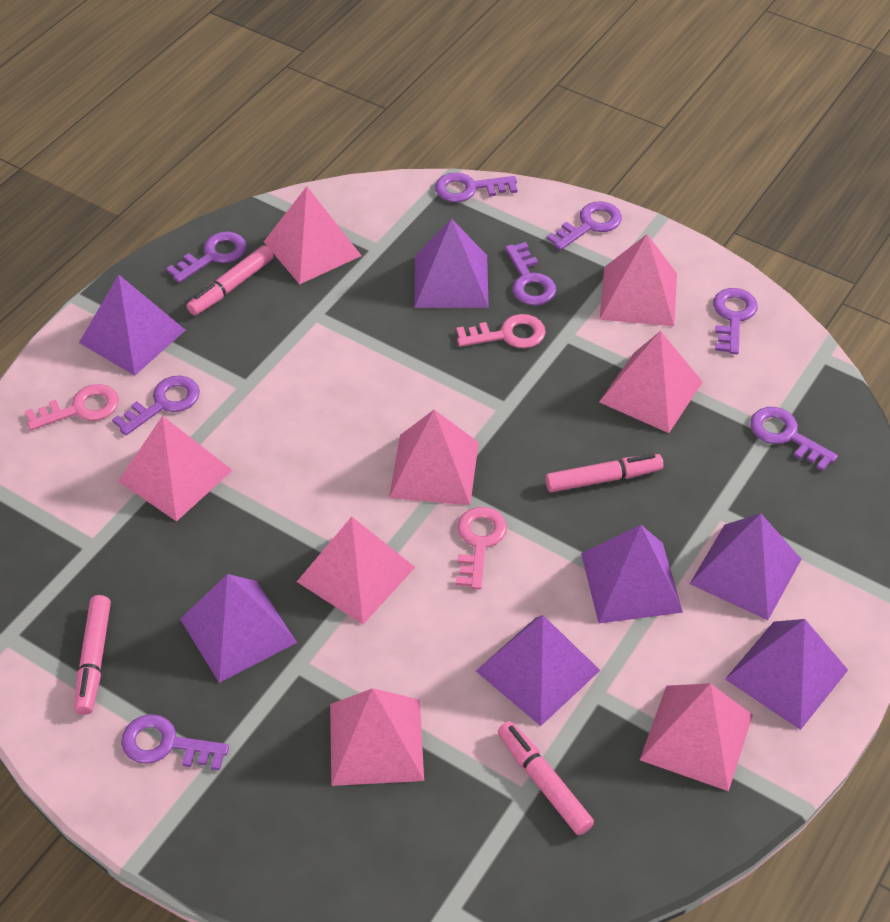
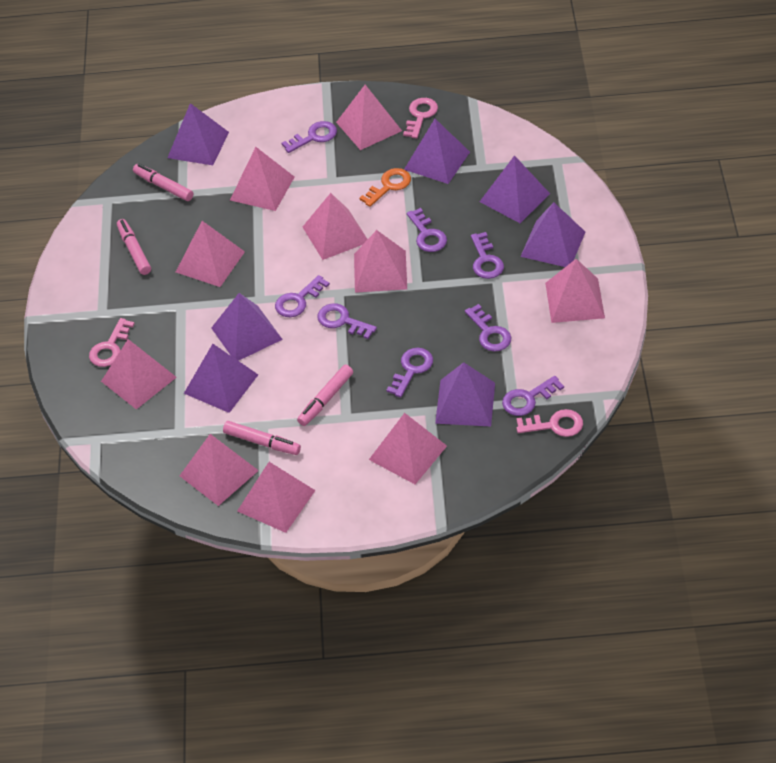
orange key: 0 -> 1
pink pyramid: 8 -> 10

